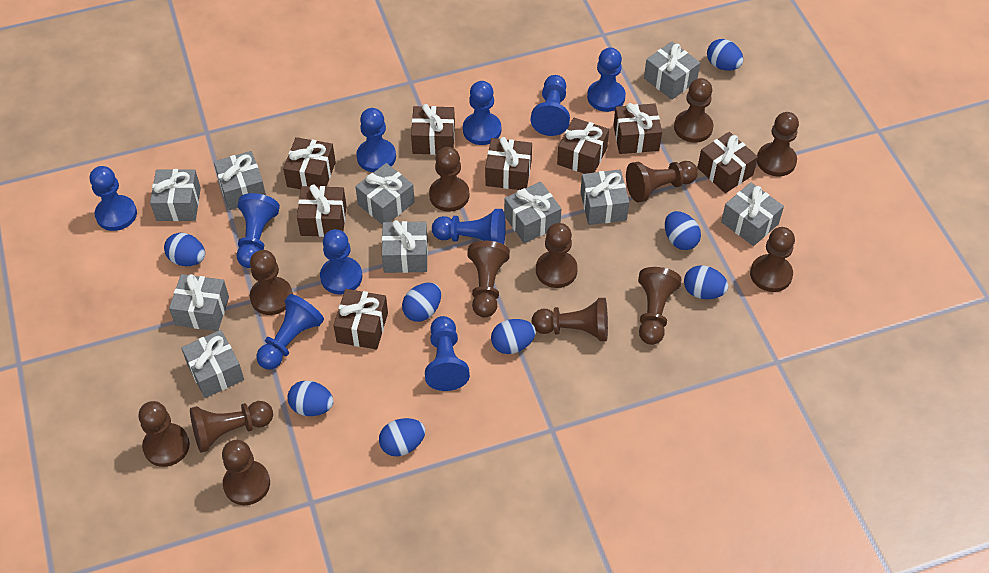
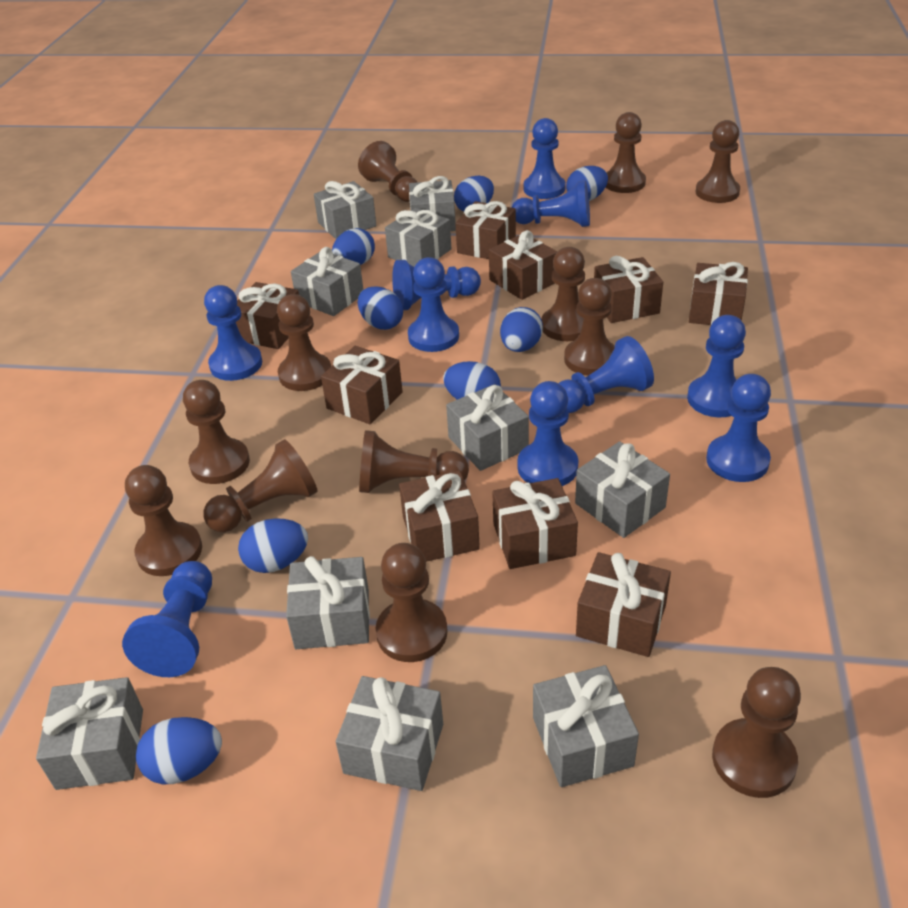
brown gift: 8 -> 9
brown pawn: 13 -> 12

